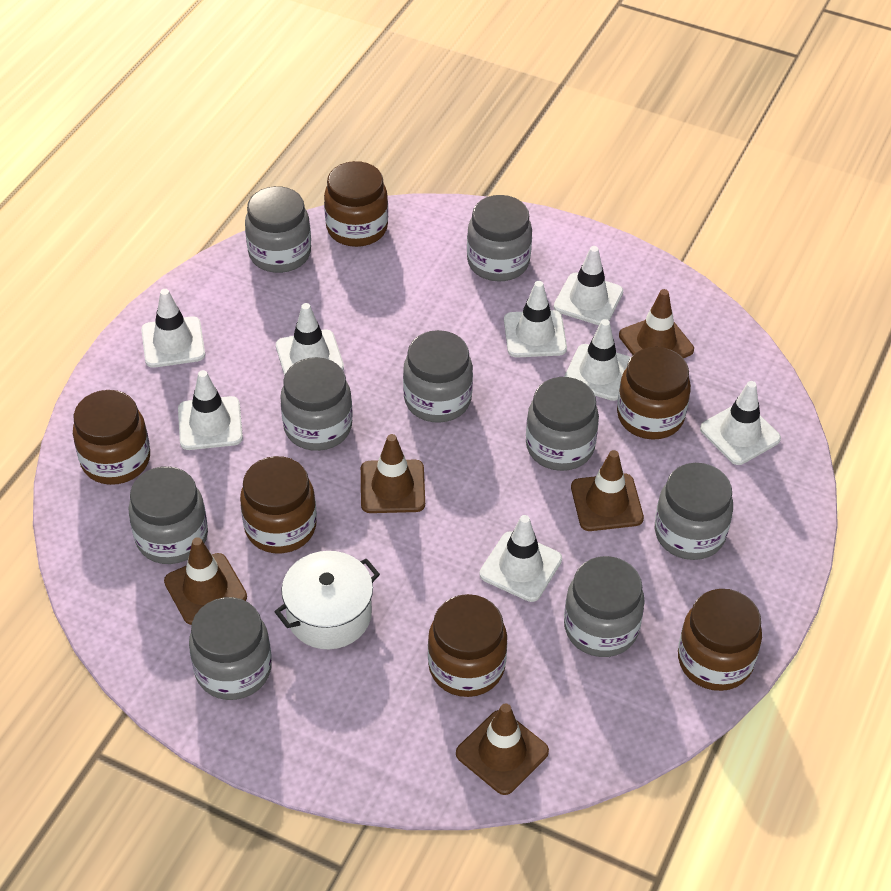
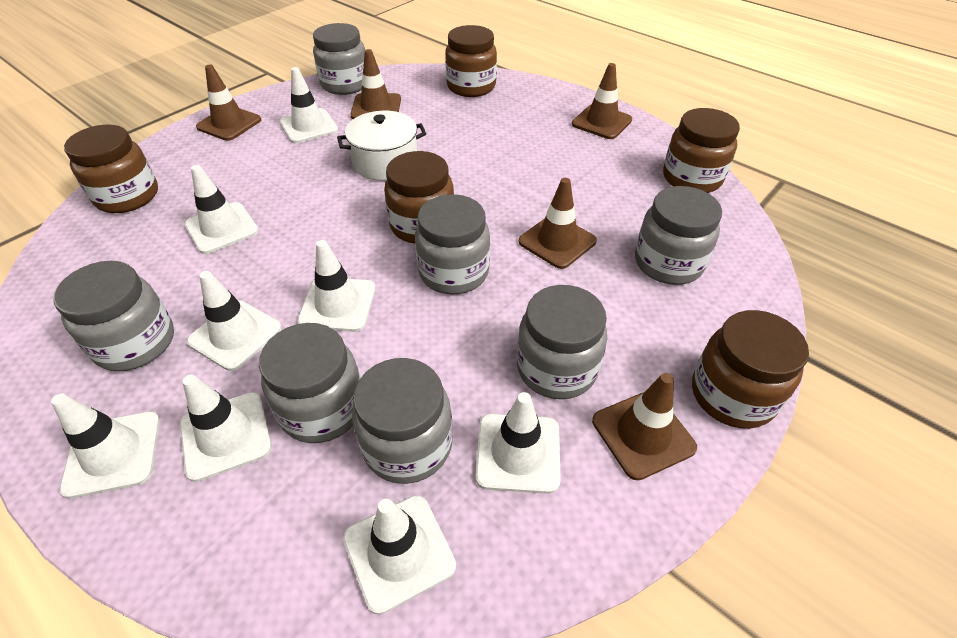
brown jar: 6 -> 5
grey jar: 9 -> 7

